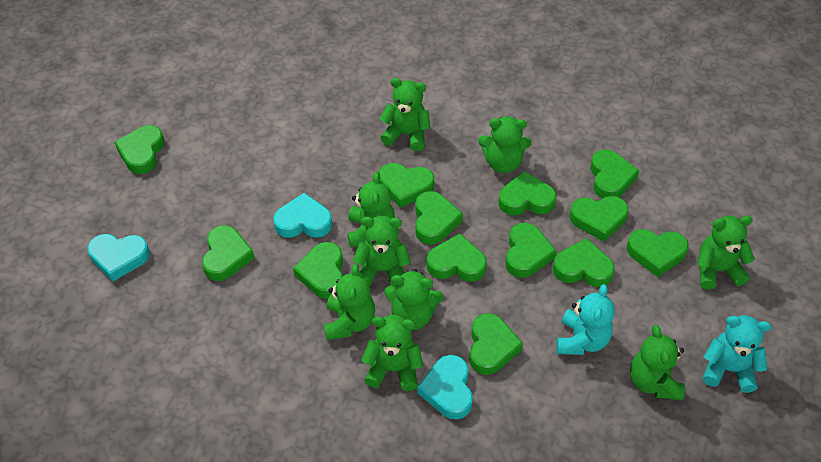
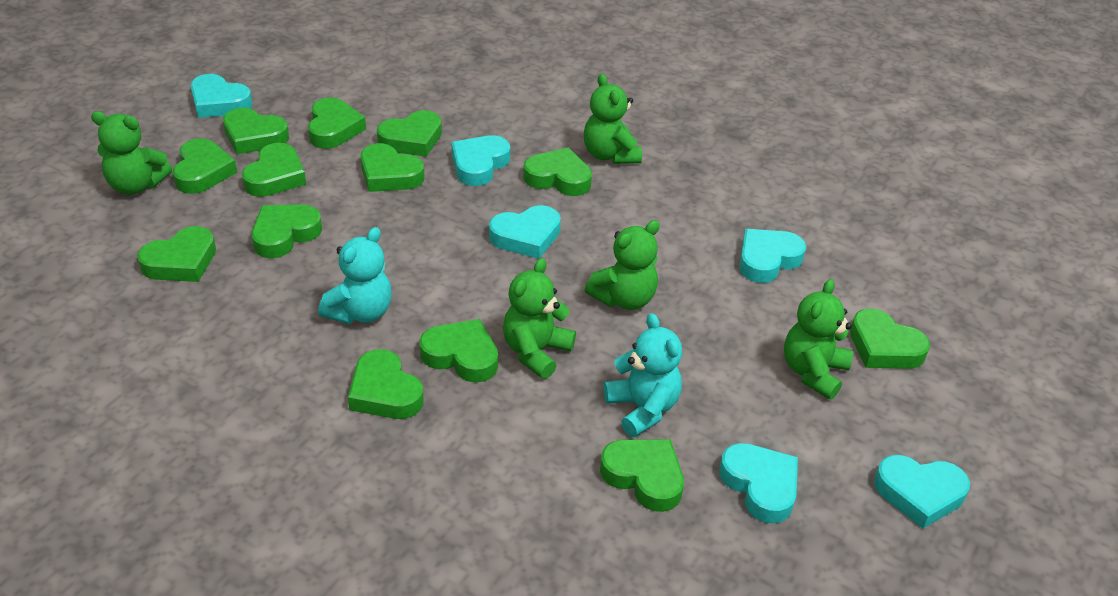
green teddy bear: 9 -> 5
turquoise heart: 3 -> 6

